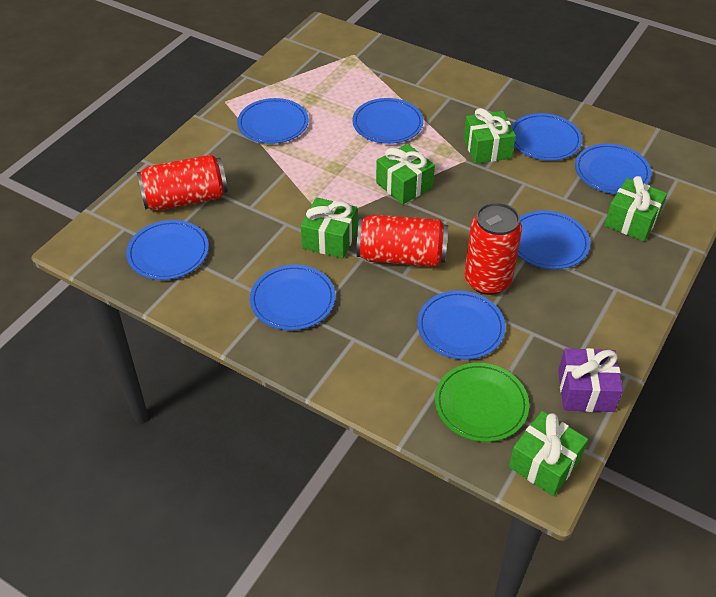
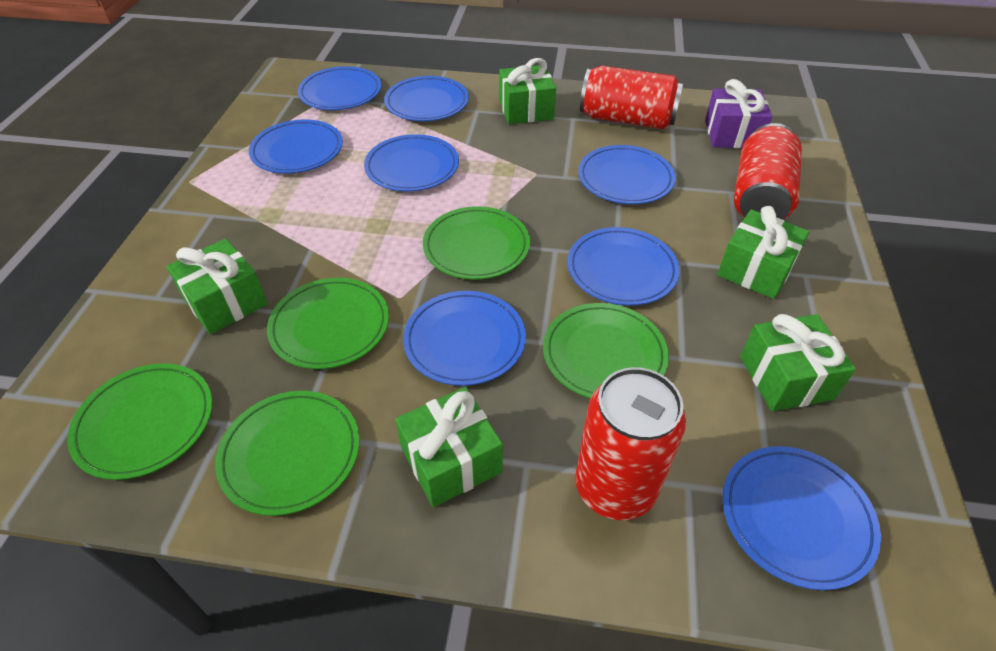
green plate: 1 -> 5

